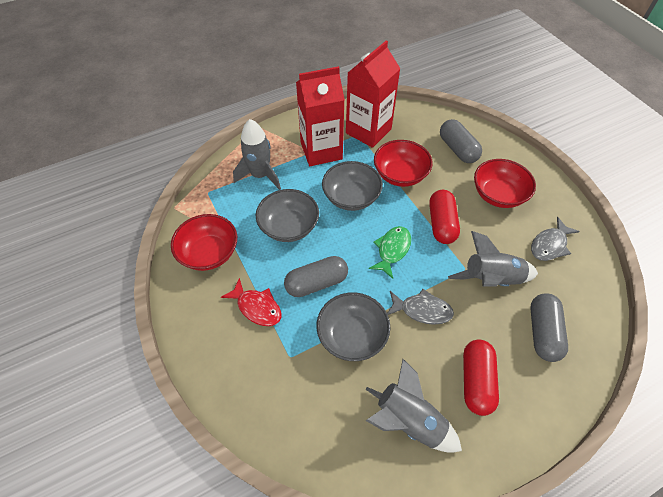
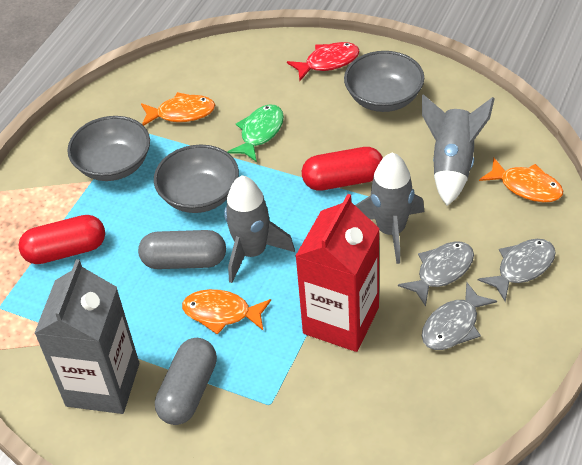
grey capsule: 3 -> 2
grey carton: 0 -> 1
grey fish: 2 -> 3
orange fish: 0 -> 3
red bowl: 3 -> 0
red carton: 2 -> 1

